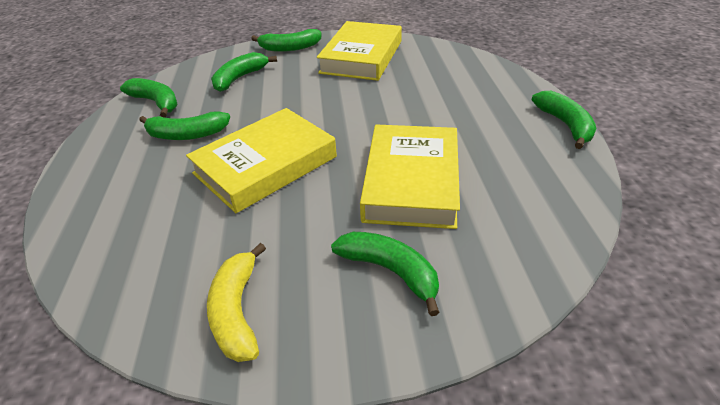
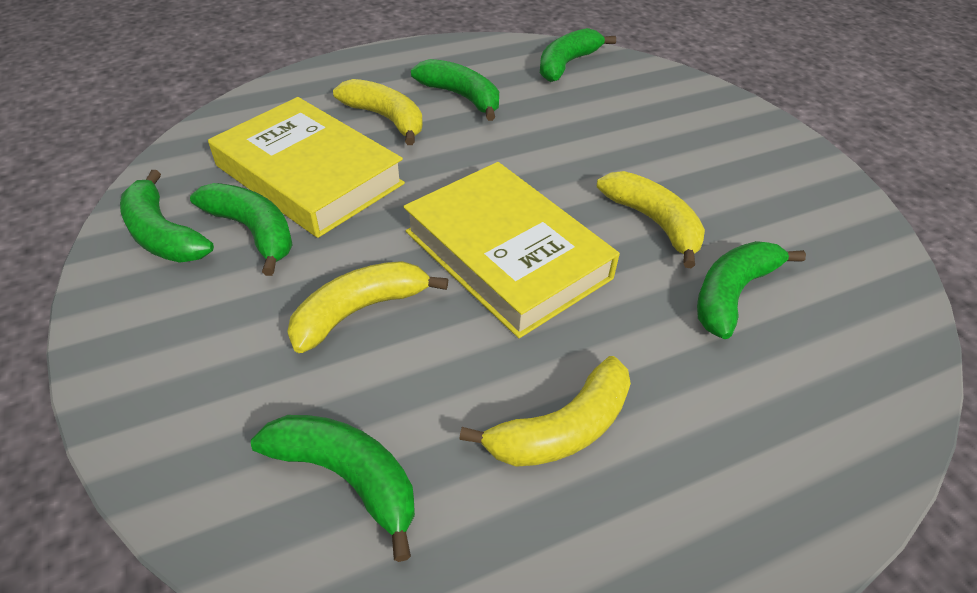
yellow banana: 1 -> 4
yellow book: 3 -> 2

